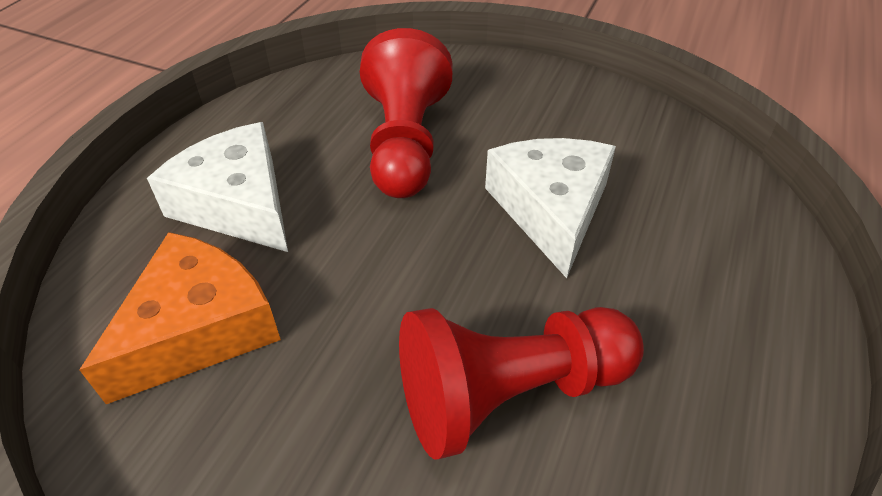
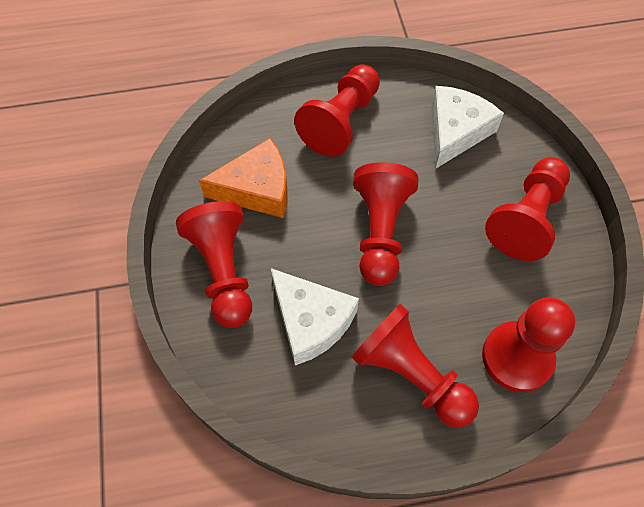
red pawn: 2 -> 6

